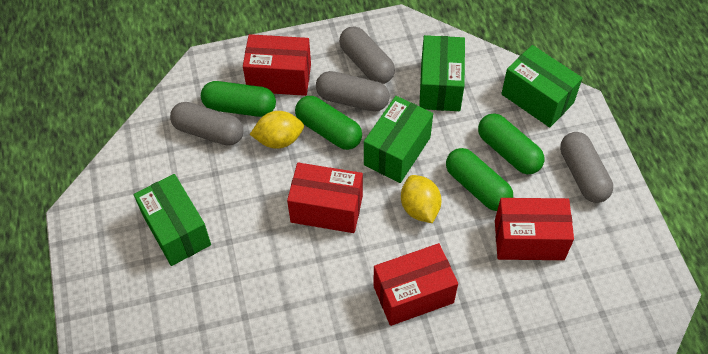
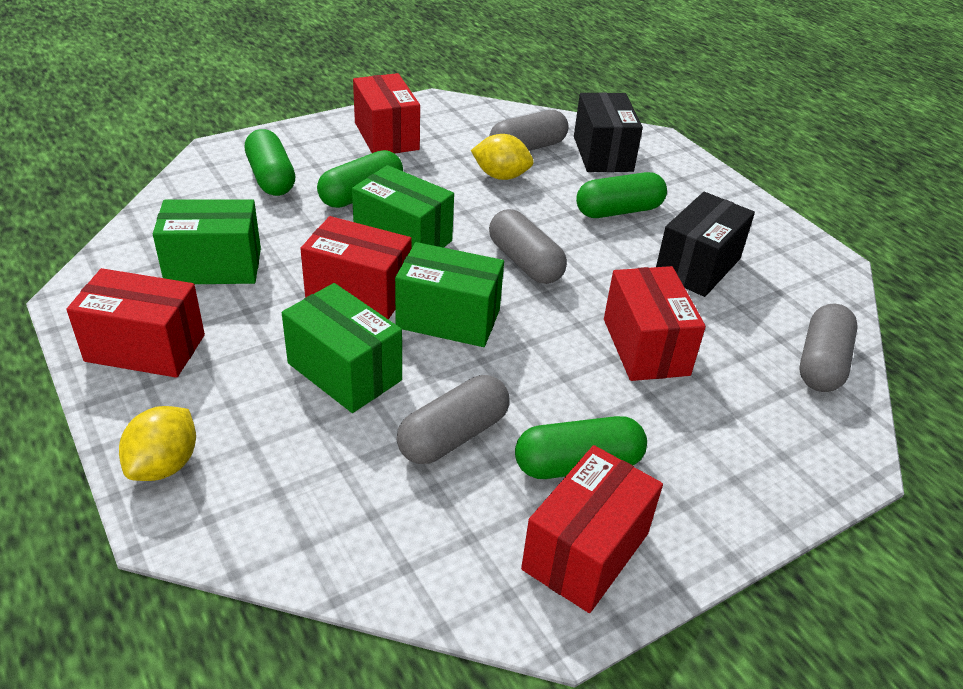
black box: 0 -> 2
red box: 4 -> 5

